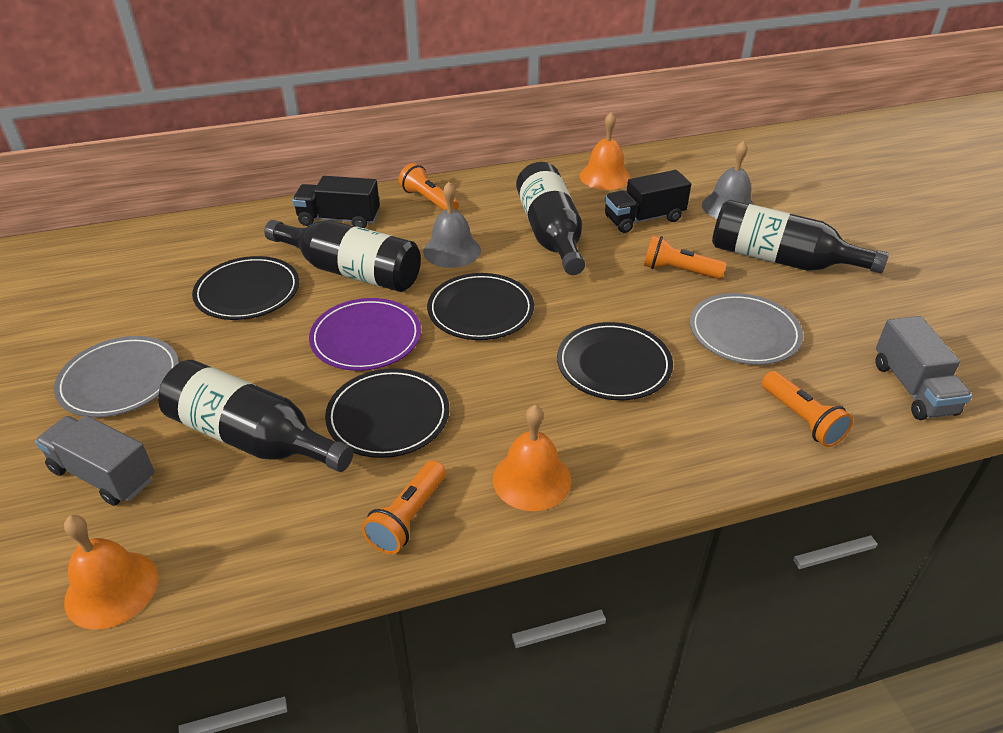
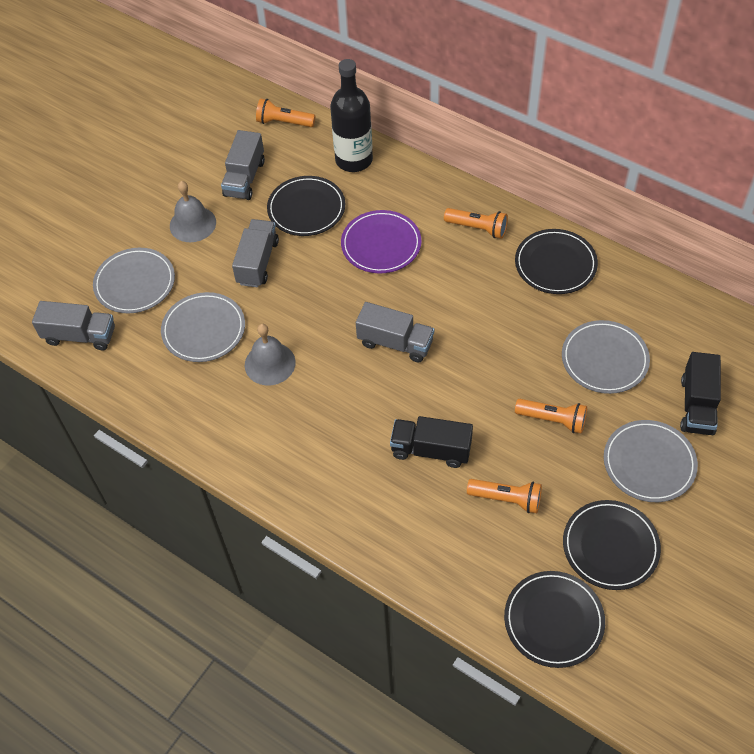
black bottle: 4 -> 1
grey plate: 2 -> 4
grey truck: 2 -> 4
orange bell: 3 -> 0

